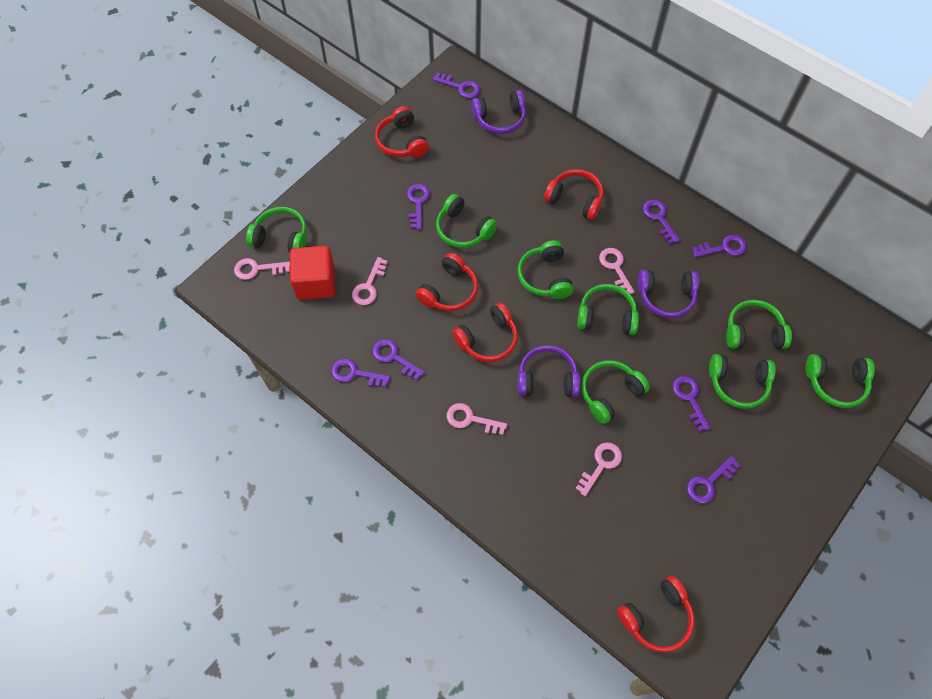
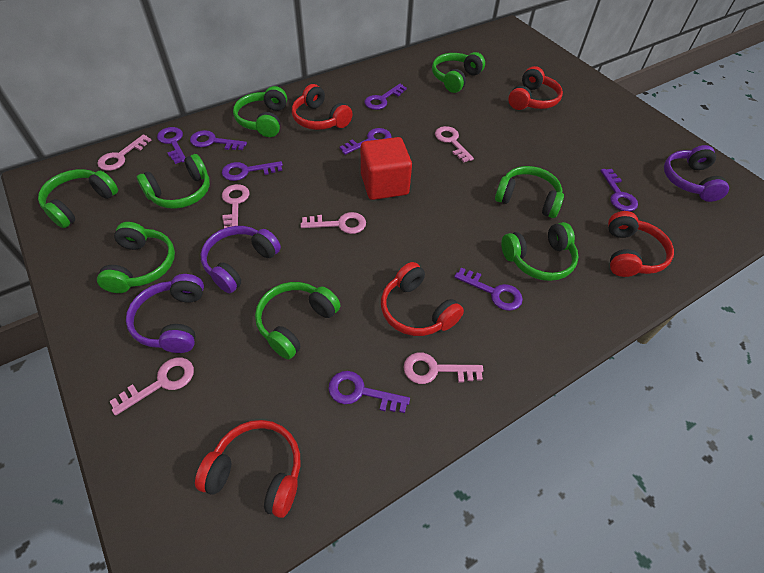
pink key: 5 -> 6

